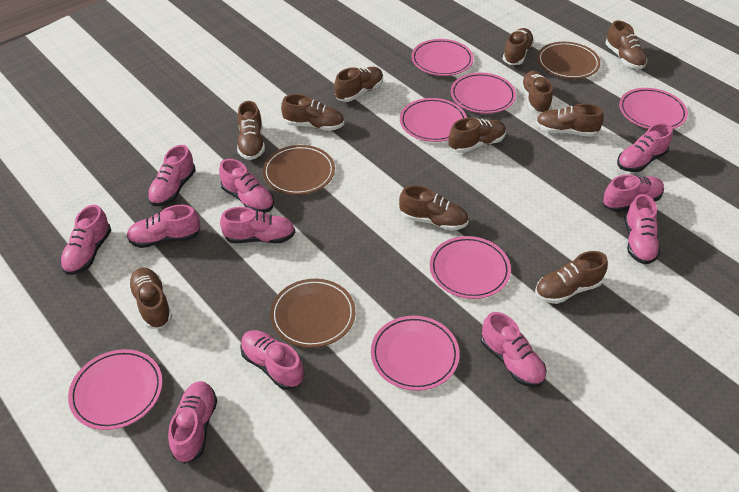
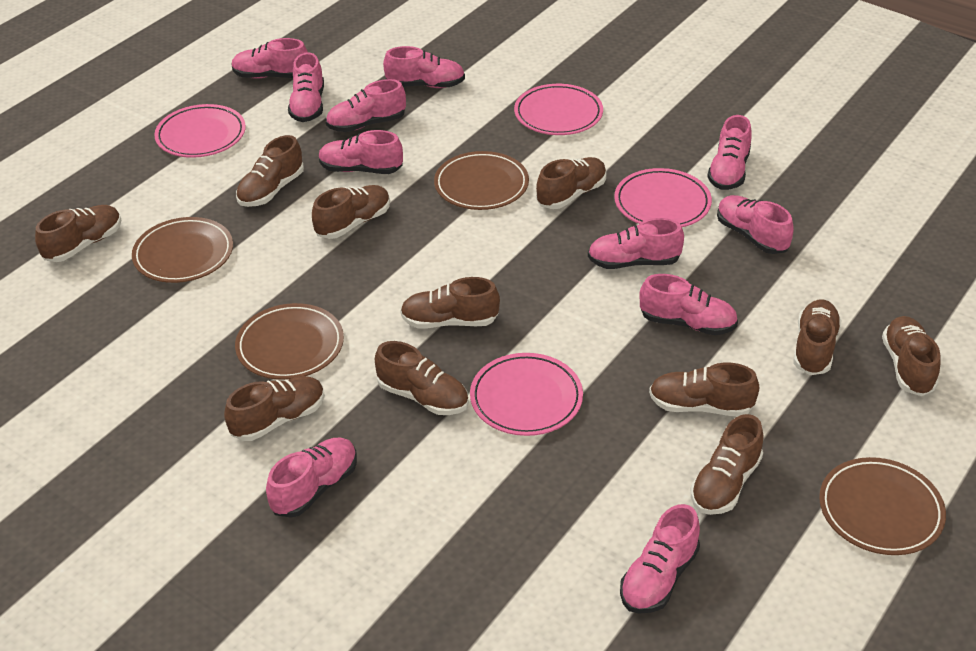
brown plate: 3 -> 4
pink plate: 7 -> 4

